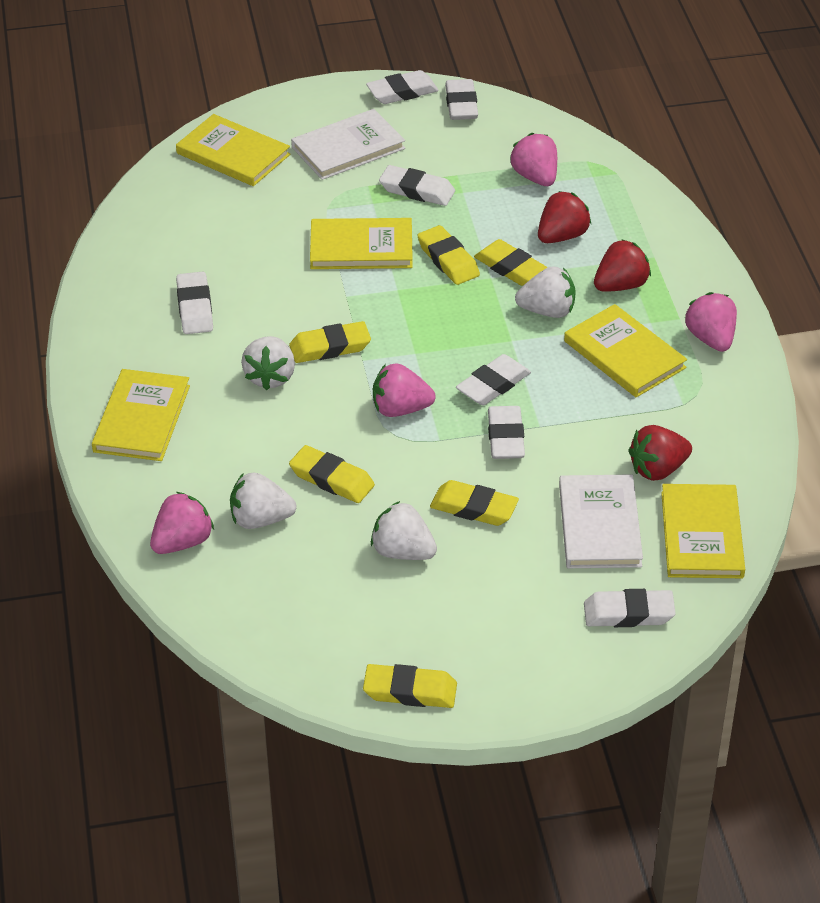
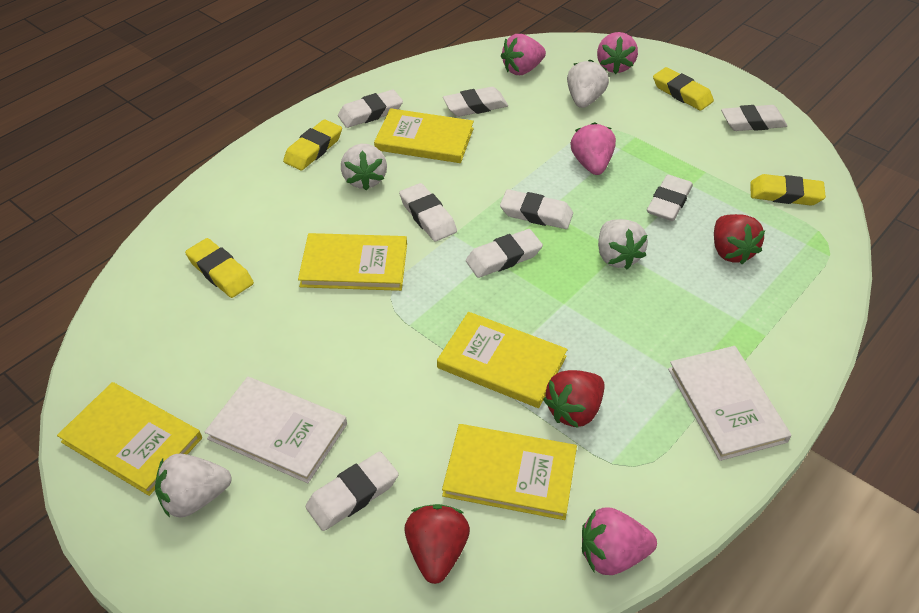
white eraser: 7 -> 8
yellow eraser: 6 -> 4

